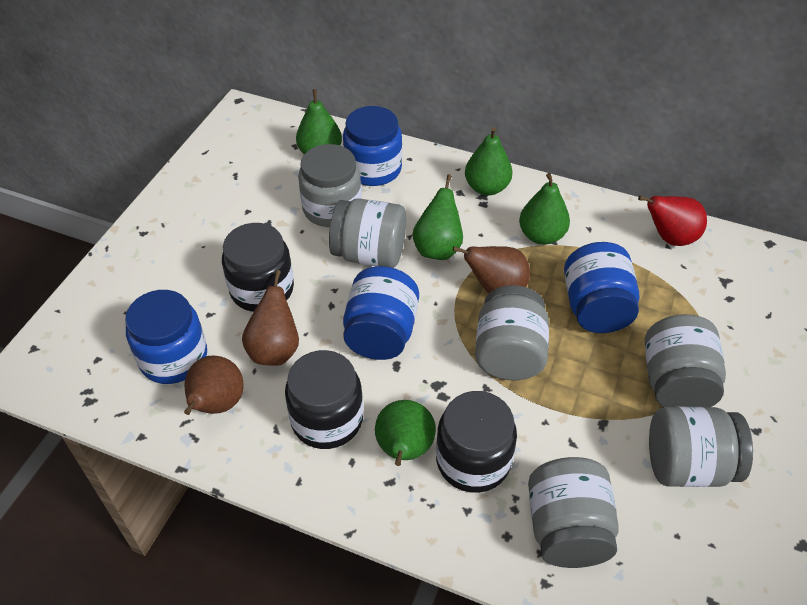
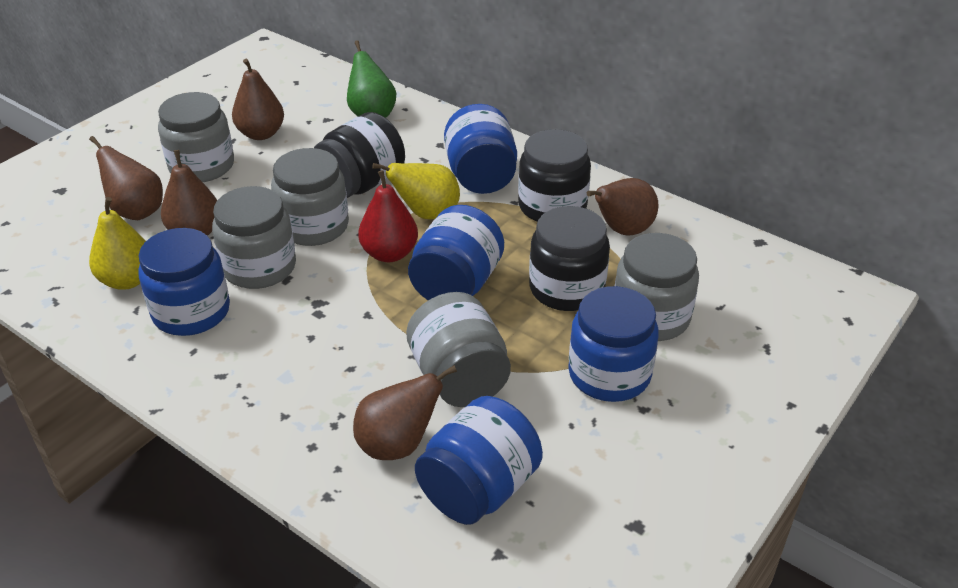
blue jar: 4 -> 5
brown pear: 3 -> 5
green pear: 5 -> 1
grey jar: 6 -> 5
yellow pear: 0 -> 2

